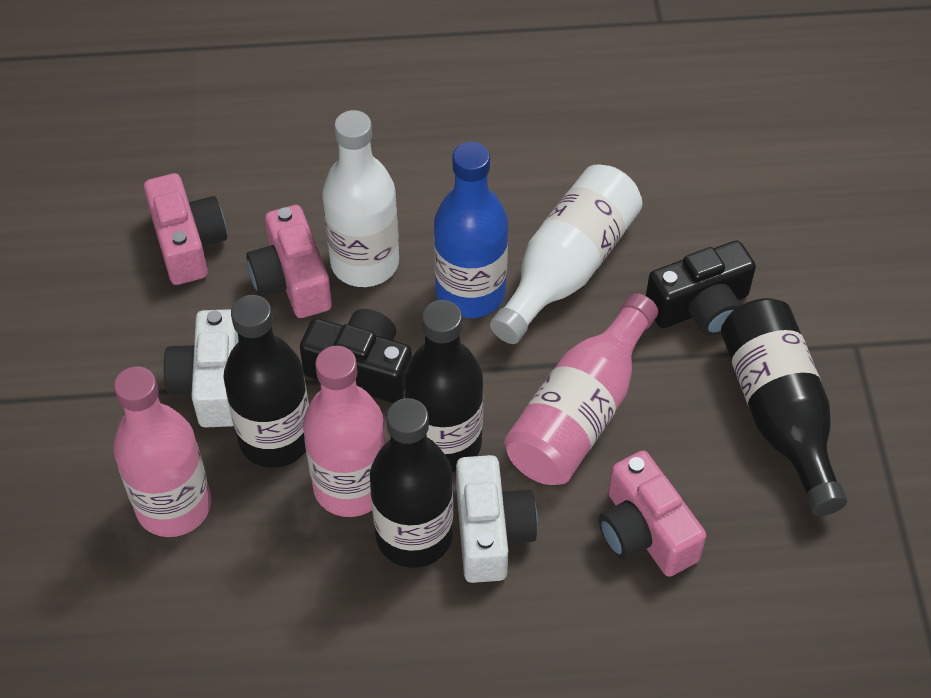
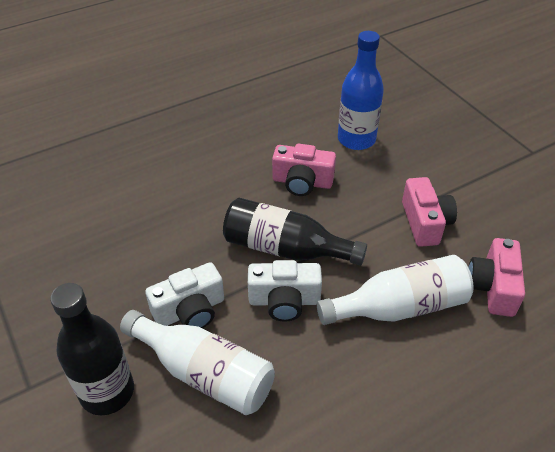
black bottle: 4 -> 2
black camera: 2 -> 0
pink bottle: 3 -> 0

